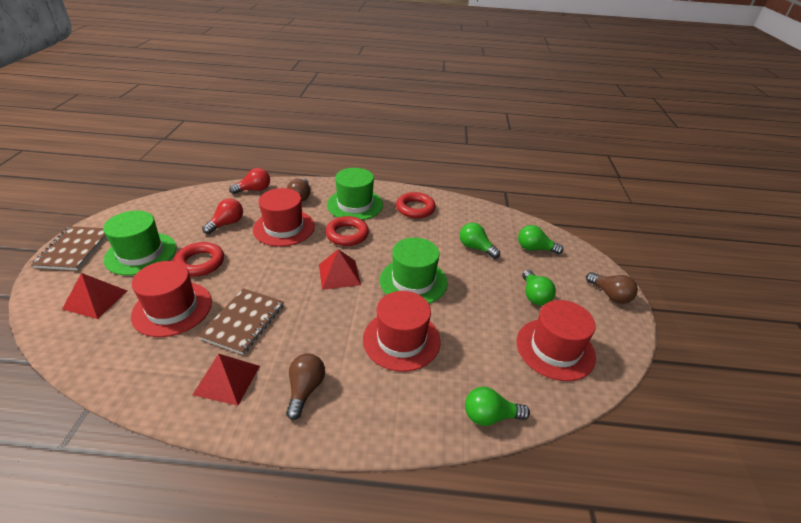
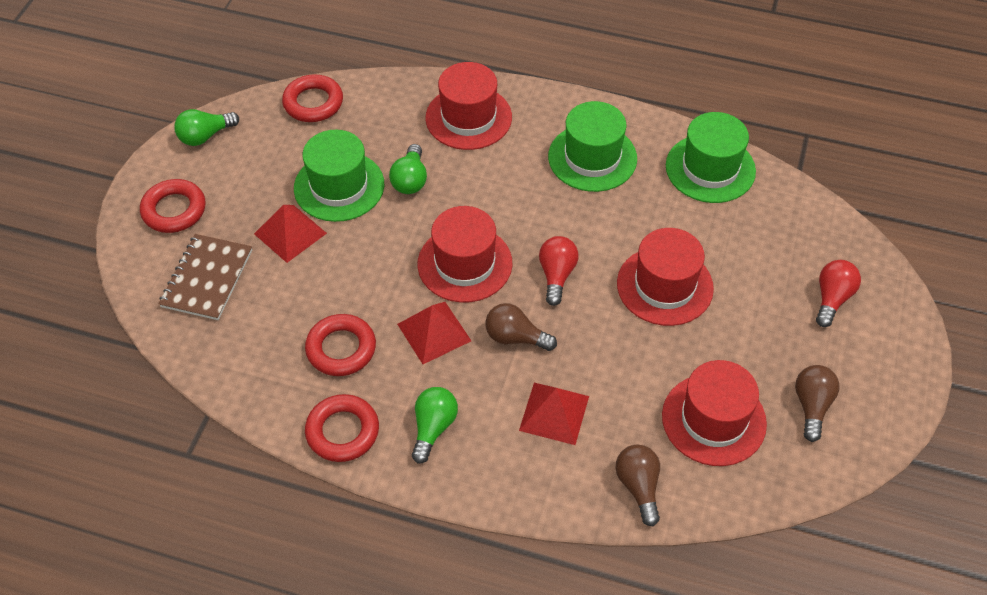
brown notebook: 2 -> 1
green light bulb: 4 -> 3
red ring: 3 -> 4

